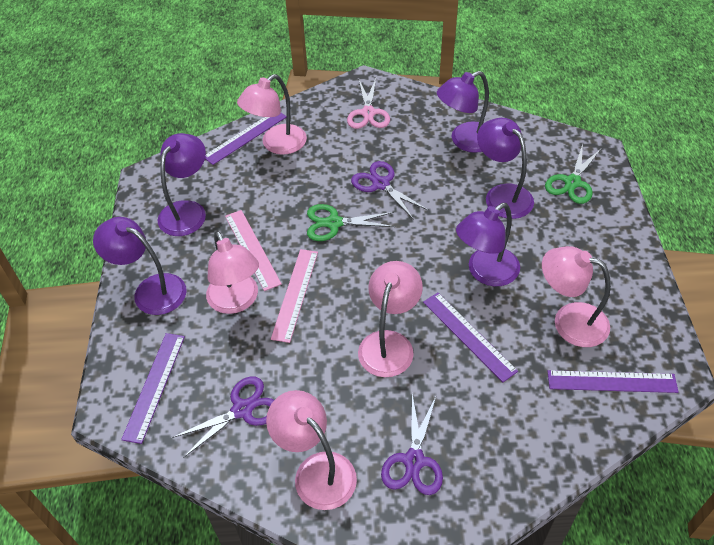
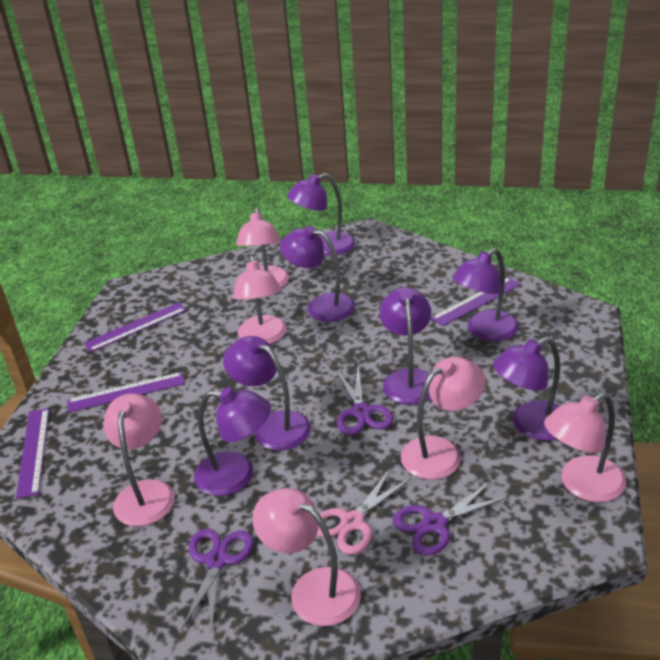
green scissors: 2 -> 0
pink lamp: 5 -> 6
pink ruler: 2 -> 0
purple lamp: 5 -> 7

